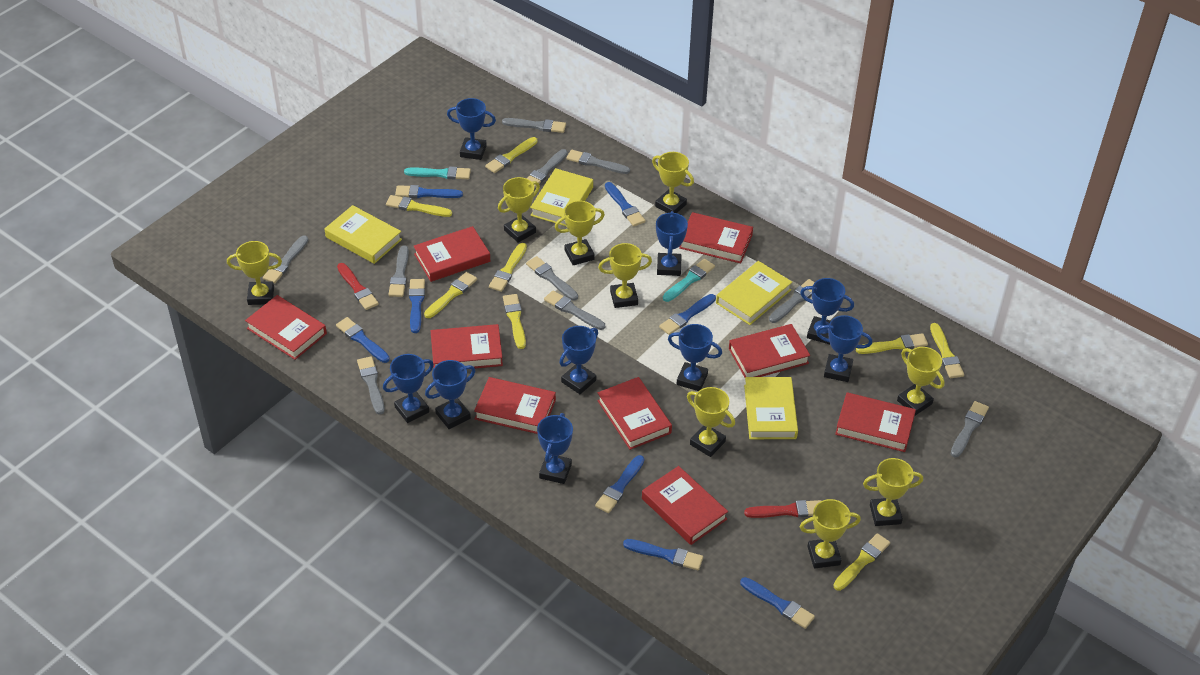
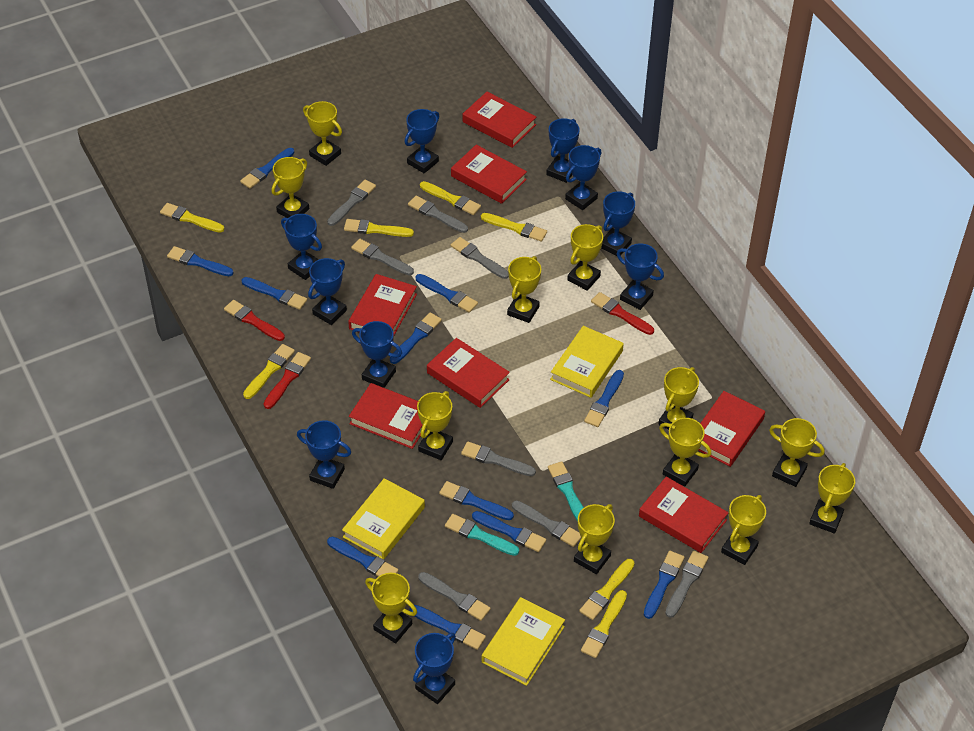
blue brush: 8 -> 11
blue trophy: 9 -> 10
grey brush: 10 -> 8
red book: 9 -> 7
red brush: 2 -> 3
yellow book: 4 -> 3
yellow brush: 8 -> 7
yellow trophy: 9 -> 12

